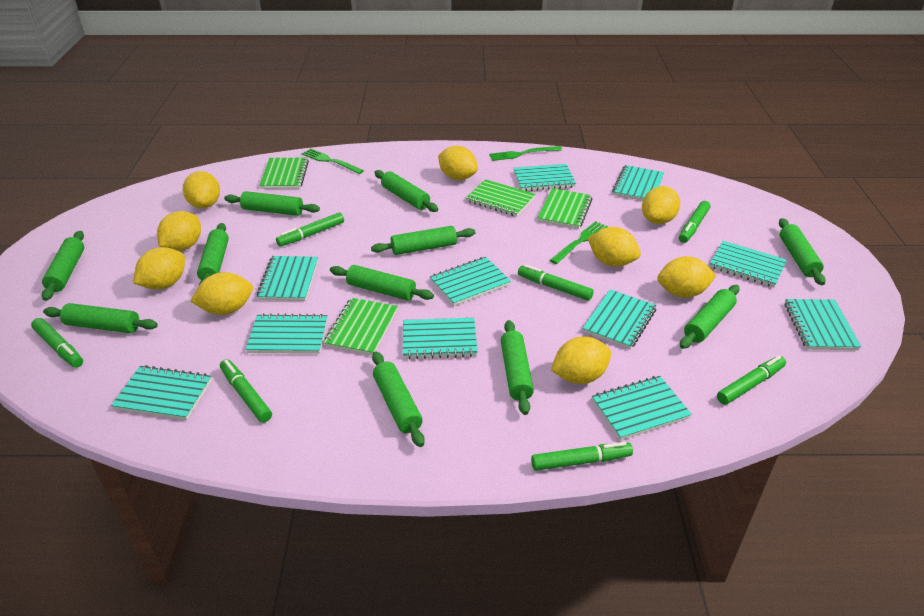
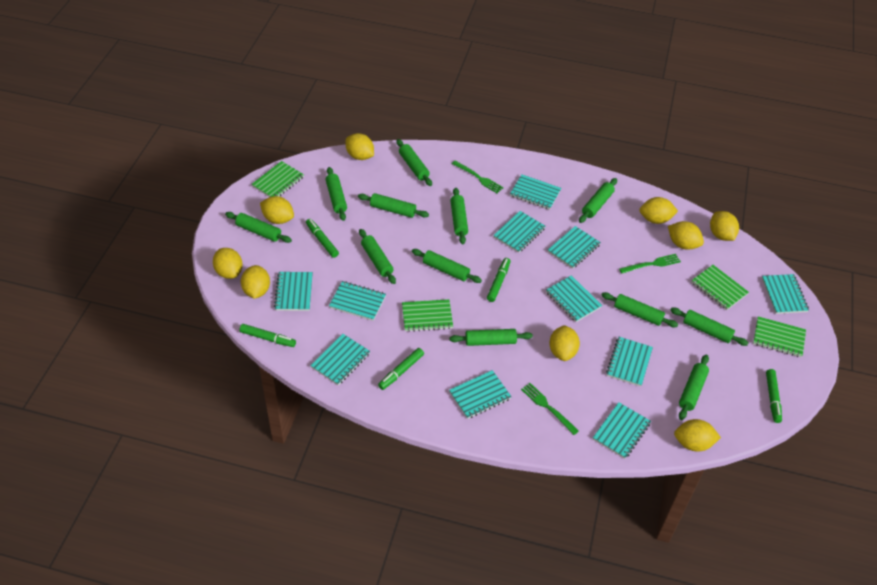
green marker: 7 -> 5
green rolling pin: 11 -> 12

